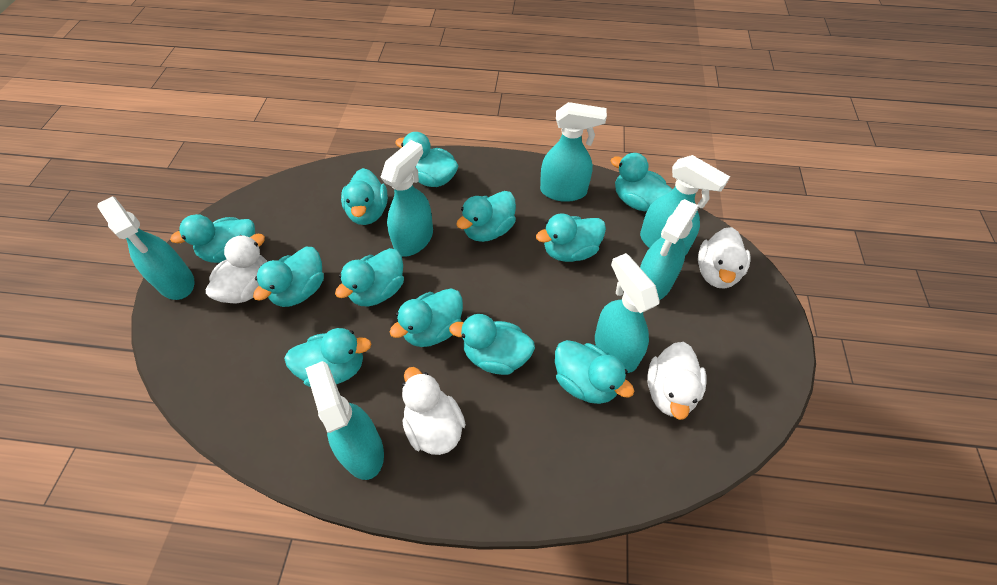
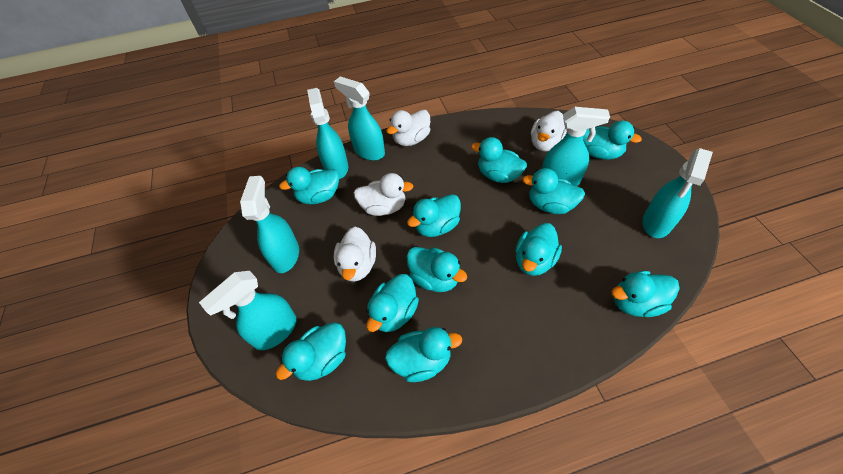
turquoise duck: 12 -> 11
turquoise spray bottle: 7 -> 6

